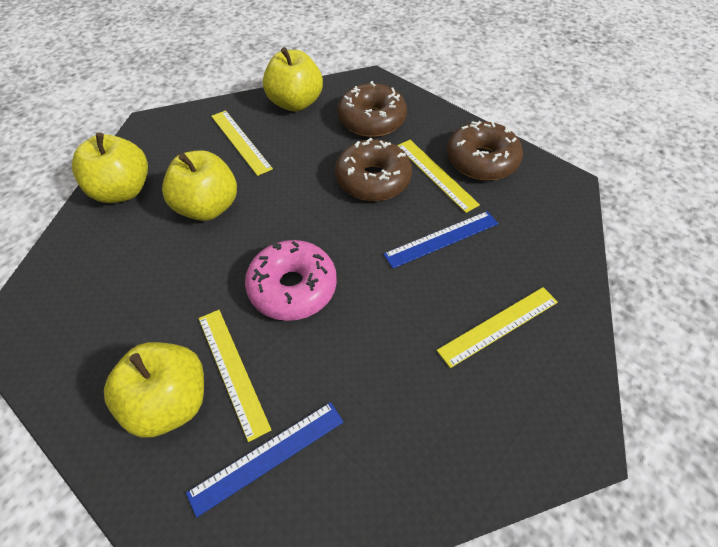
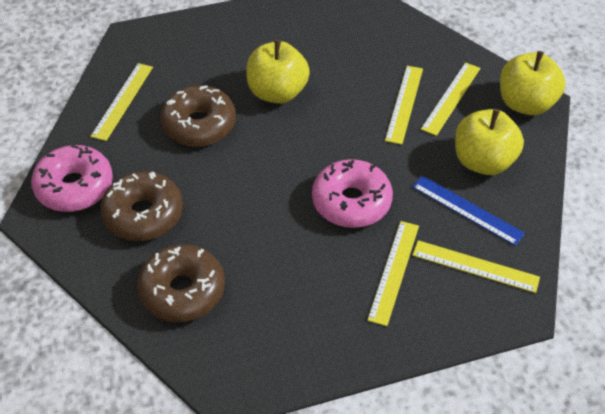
blue ruler: 2 -> 1
pink donut: 1 -> 2
yellow apple: 4 -> 3
yellow ruler: 4 -> 5

